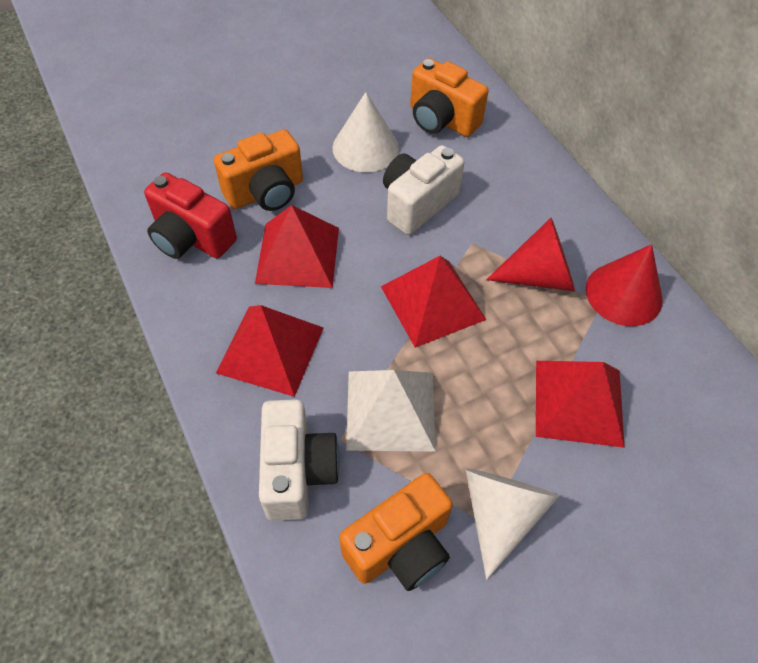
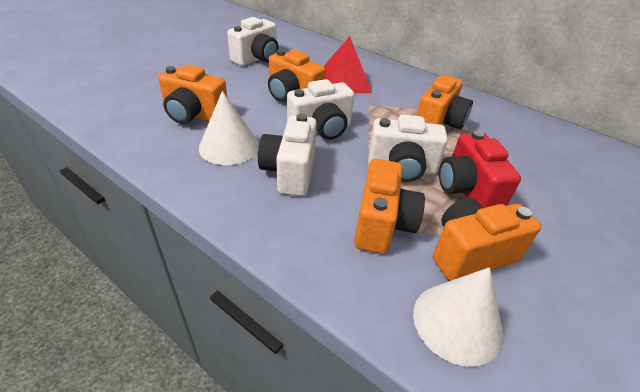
orange camera: 3 -> 5
red cone: 2 -> 0
red pyramid: 4 -> 1
white camera: 2 -> 4
white pyramid: 1 -> 0

